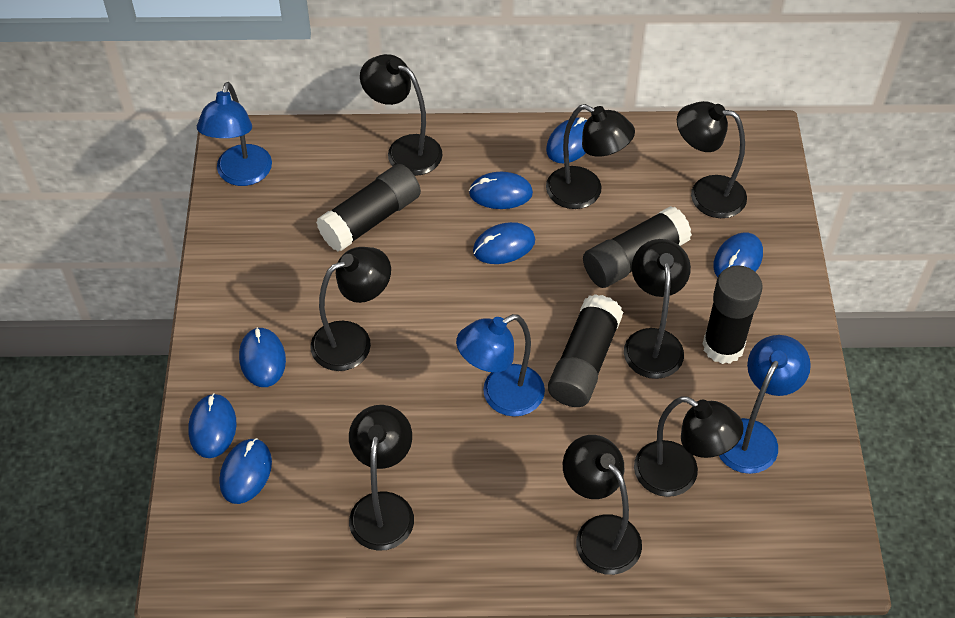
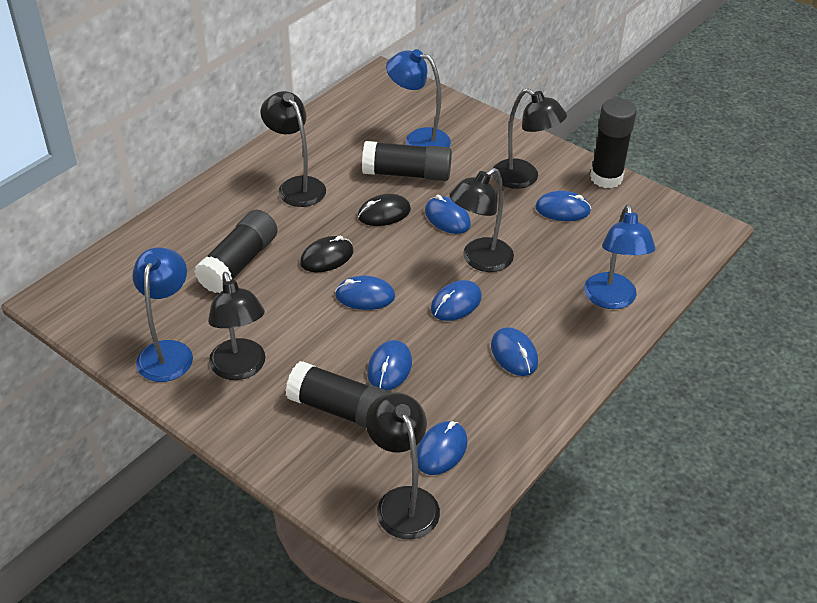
black lamp: 8 -> 5
black mouse: 0 -> 2

